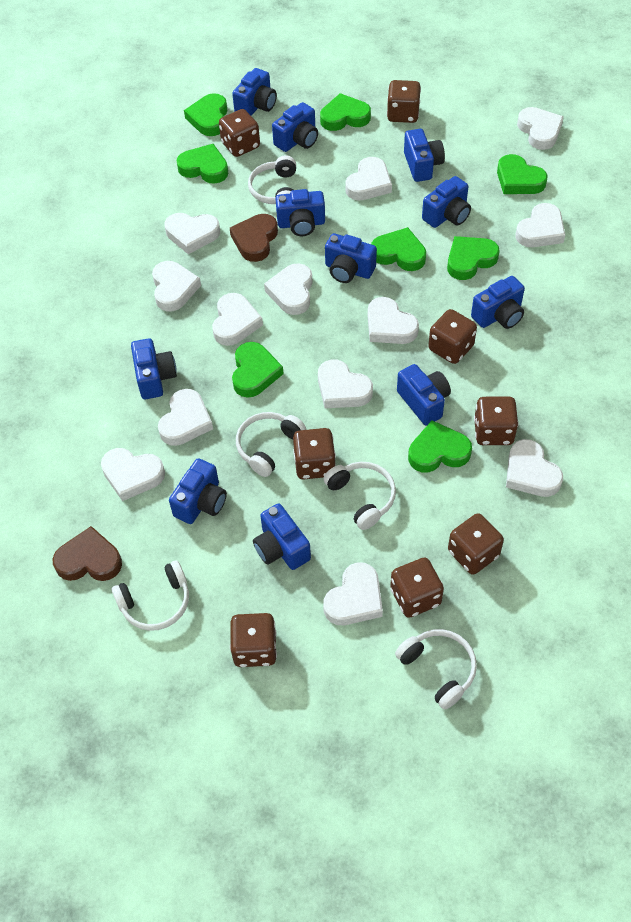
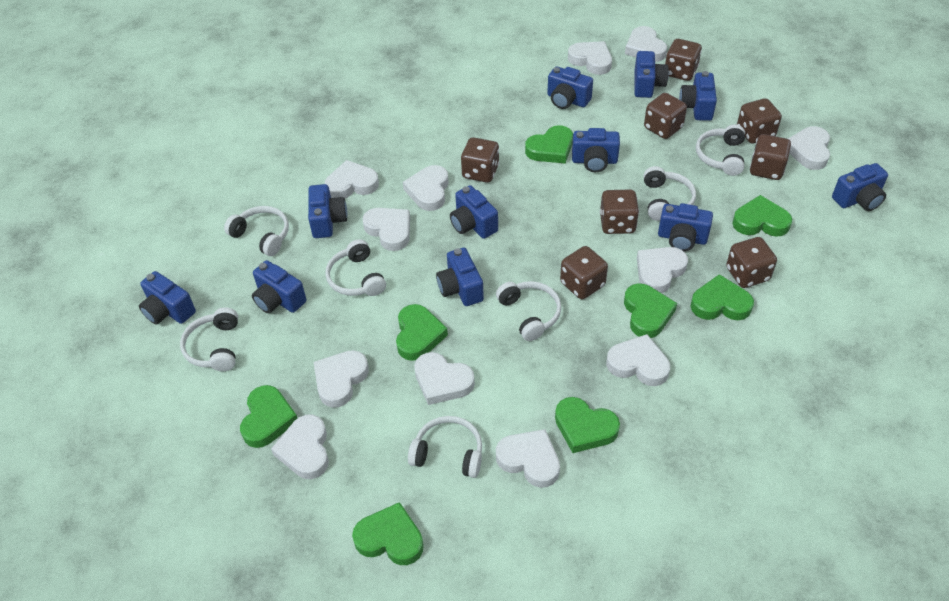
brown heart: 2 -> 0
white headphones: 5 -> 7
white heart: 13 -> 12

